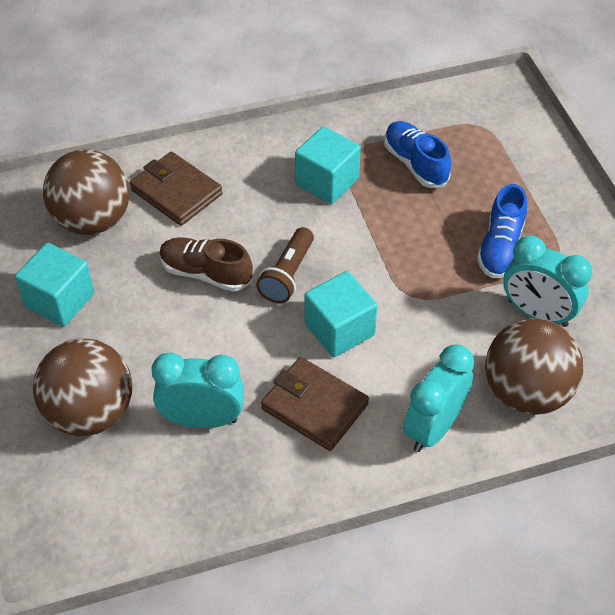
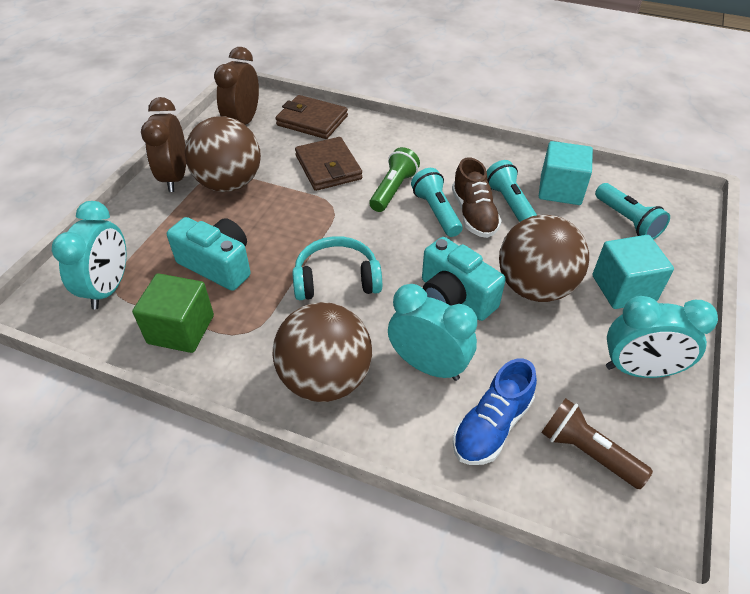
blue shoe: 2 -> 1
brown clock: 0 -> 2
green cube: 0 -> 1
green flashlight: 0 -> 1
turquoise camera: 0 -> 2
turquoise cube: 3 -> 2
turquoise flashlight: 0 -> 3
turquoise headphones: 0 -> 1

